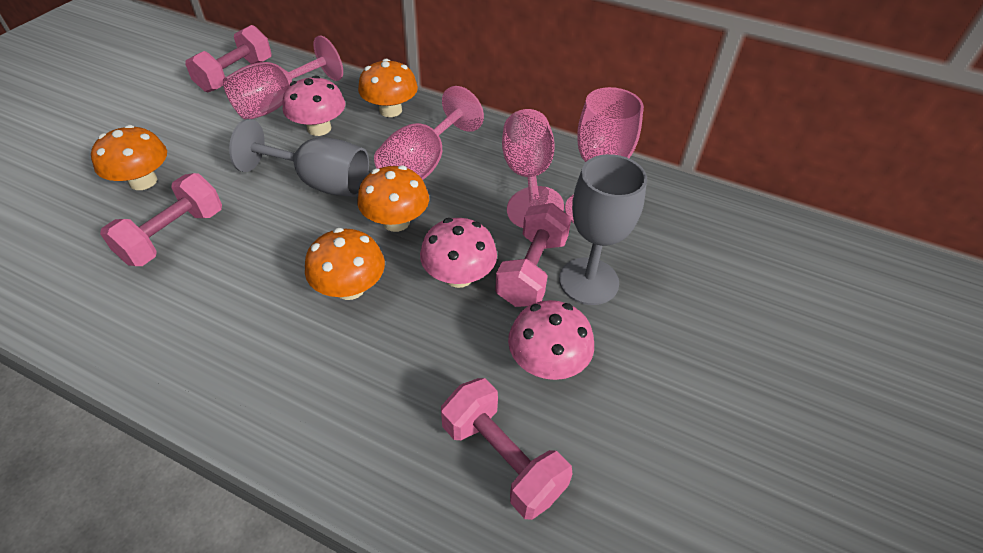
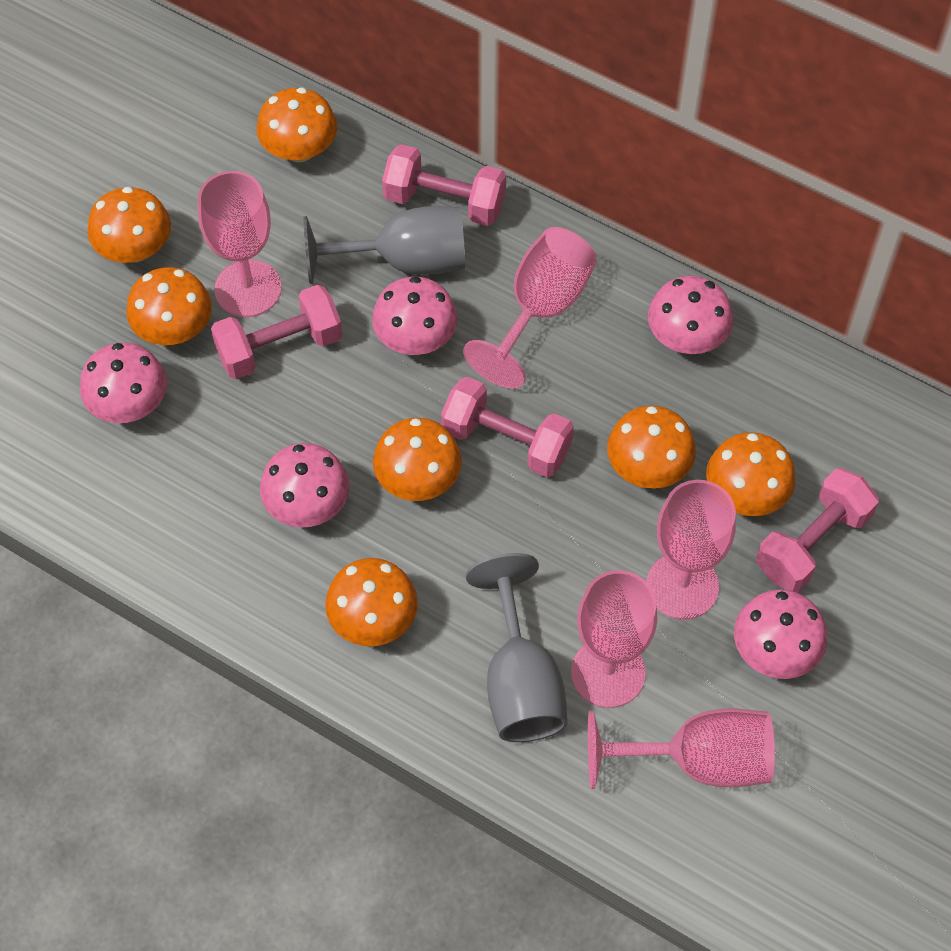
orange mushroom: 4 -> 7
pink goblet: 4 -> 5
pink mushroom: 3 -> 5

